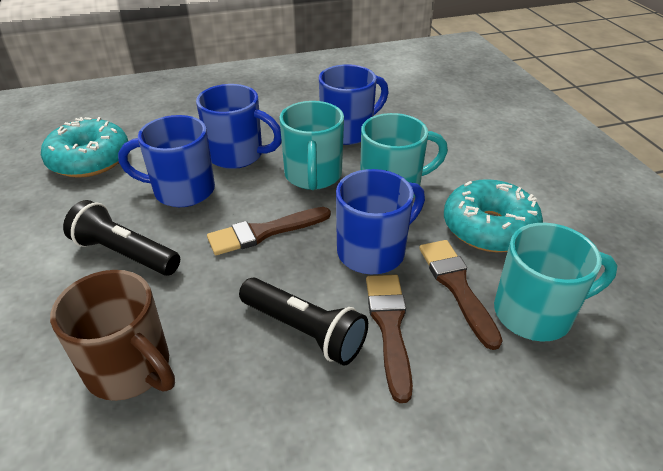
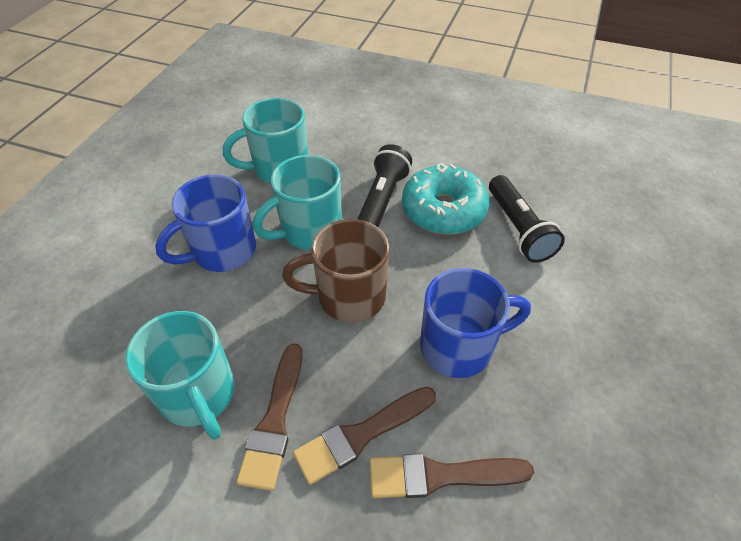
blue mug: 4 -> 2
turquoise donut: 2 -> 1

